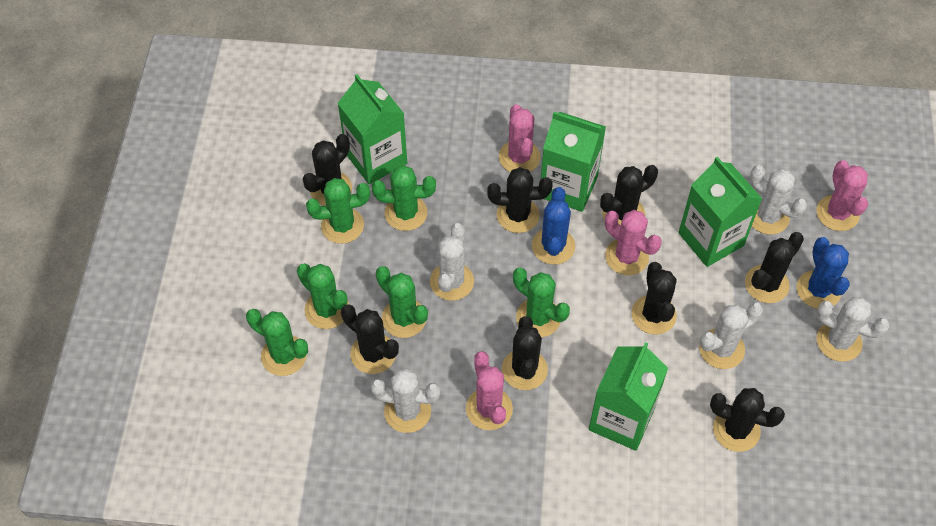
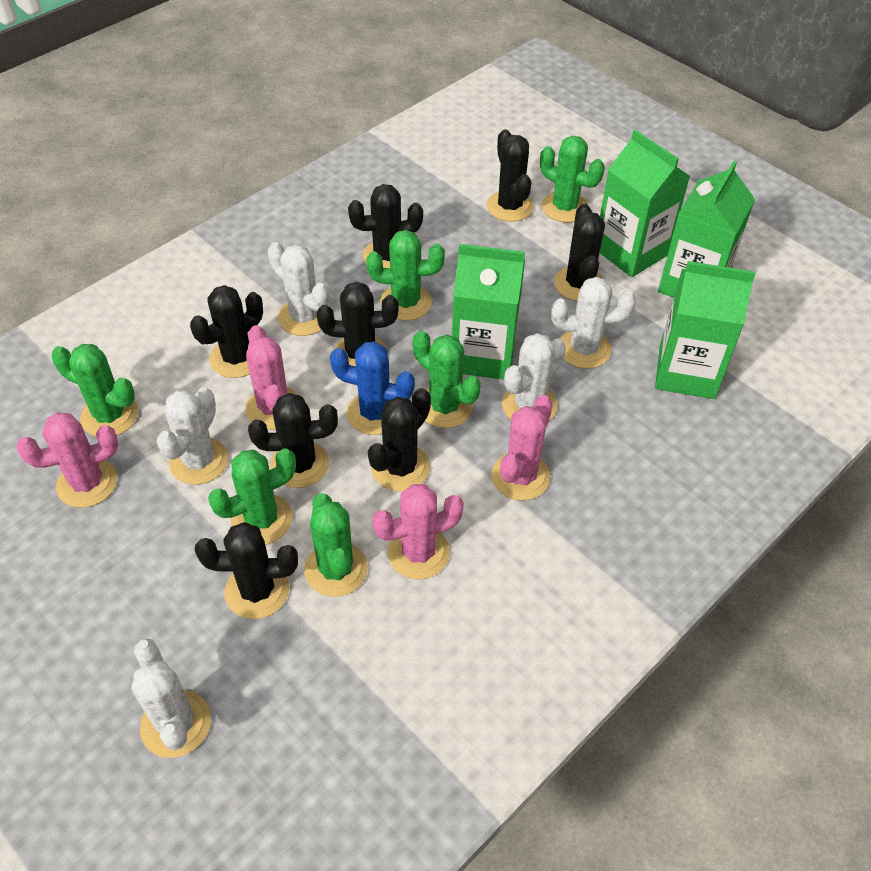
blue cactus: 2 -> 1

